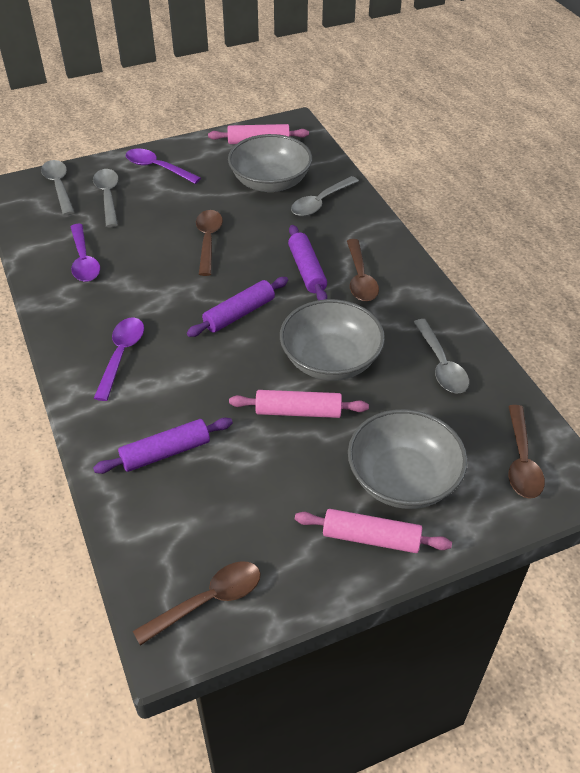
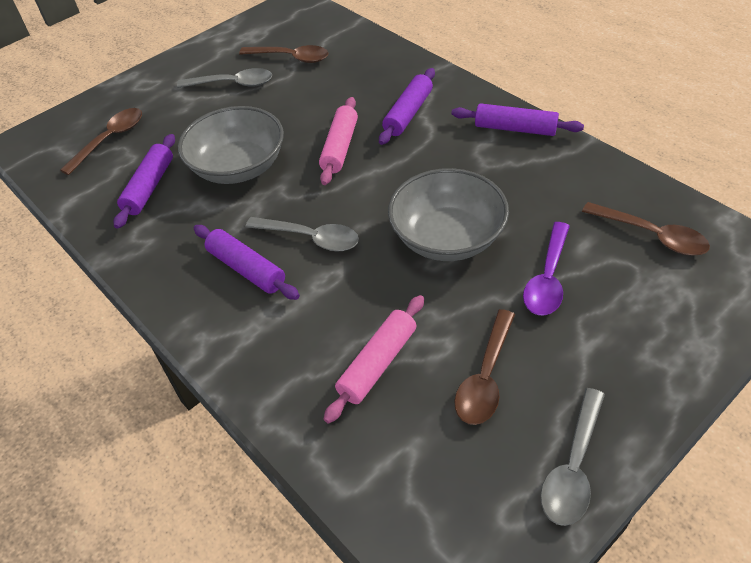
grey bowl: 3 -> 2
grey spoon: 4 -> 3
pink rolling pin: 3 -> 2
purple rolling pin: 3 -> 4
purple spoon: 3 -> 1

